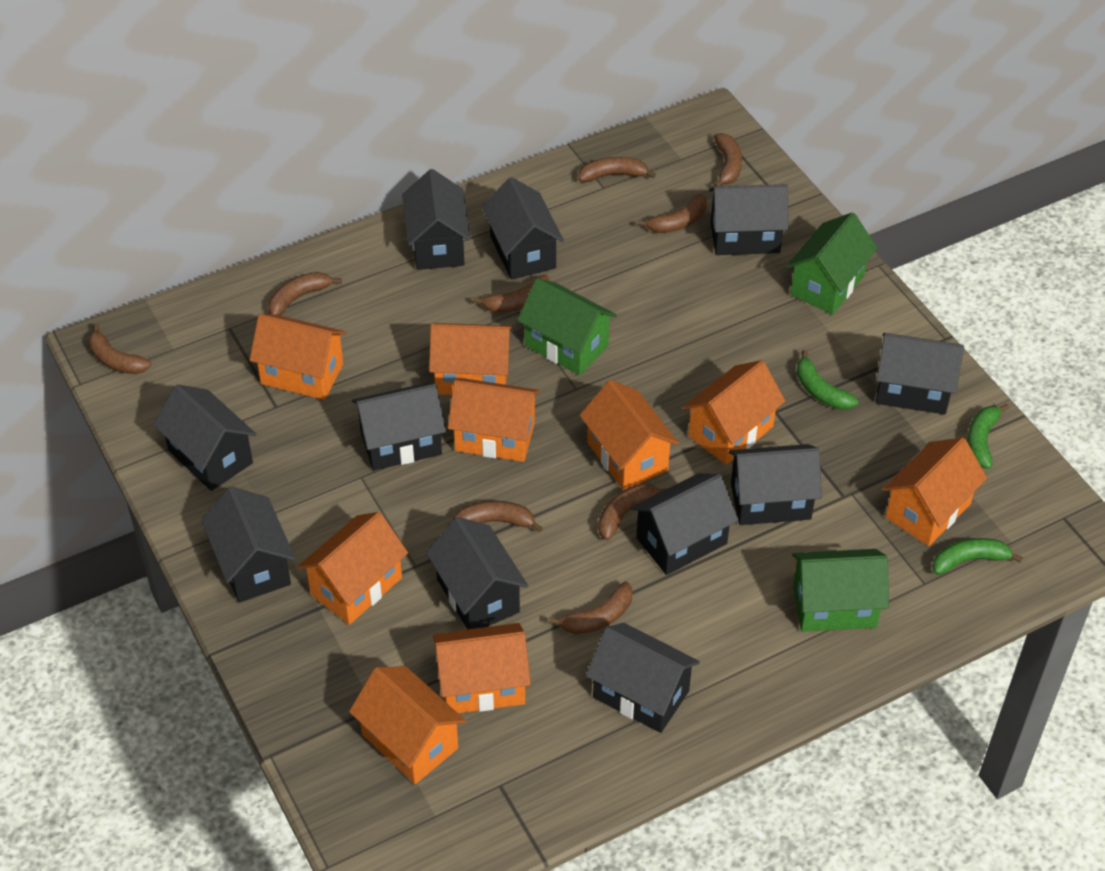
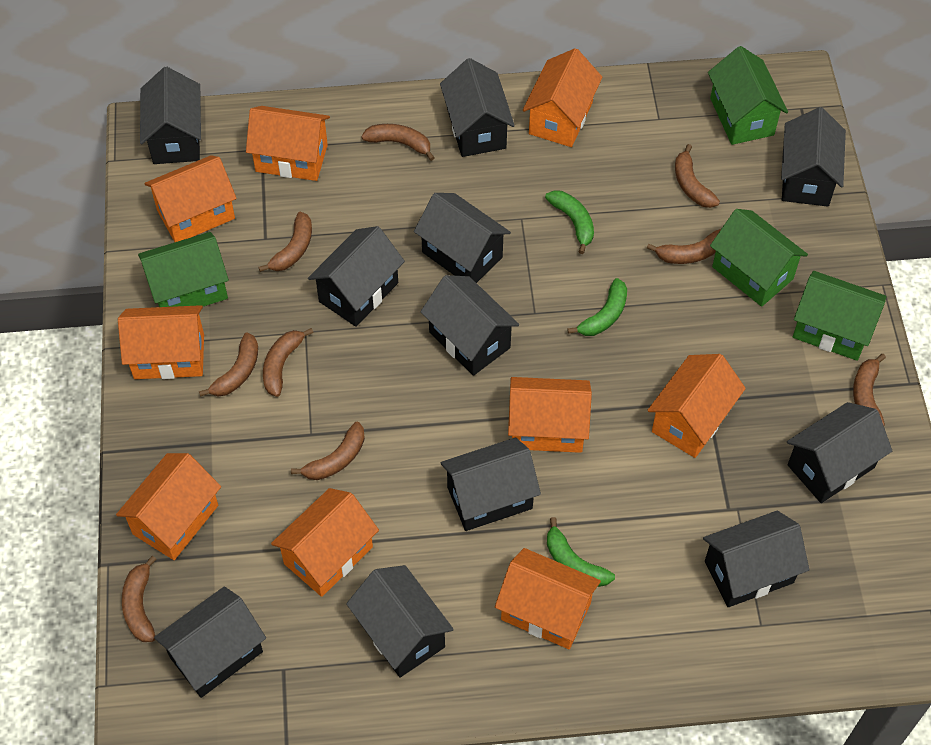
green house: 3 -> 4

